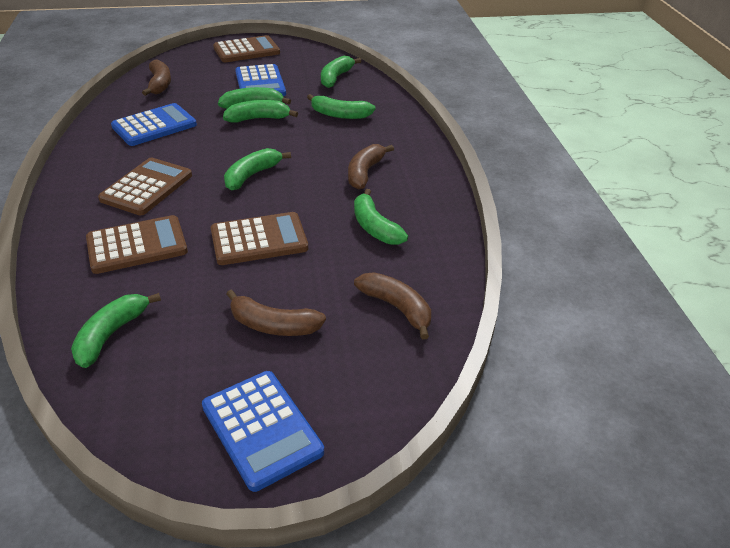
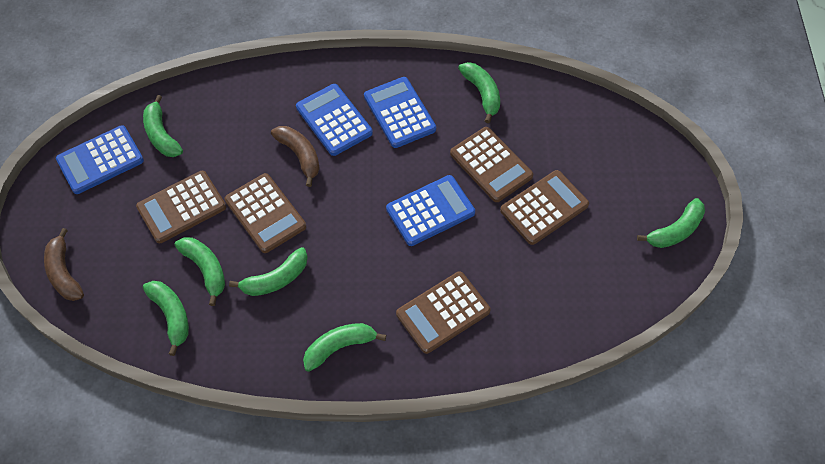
blue calculator: 3 -> 4
brown banana: 4 -> 2
brown calculator: 4 -> 5

